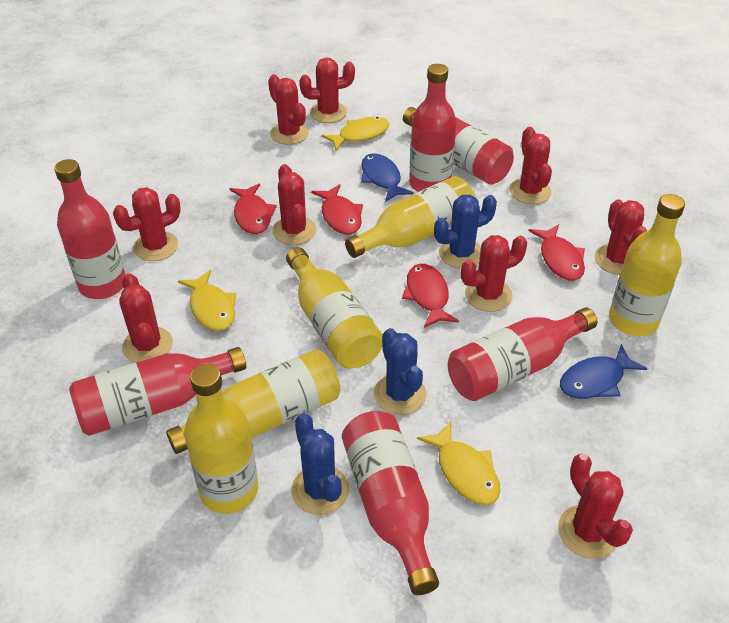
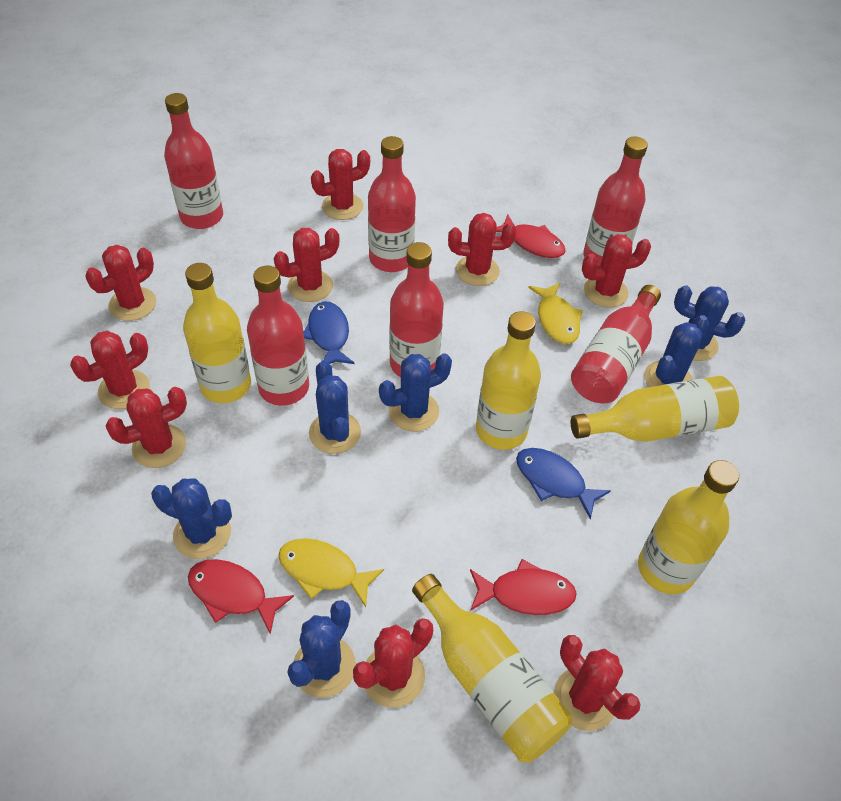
blue cactus: 3 -> 6
red fish: 4 -> 3
yellow fish: 3 -> 2

